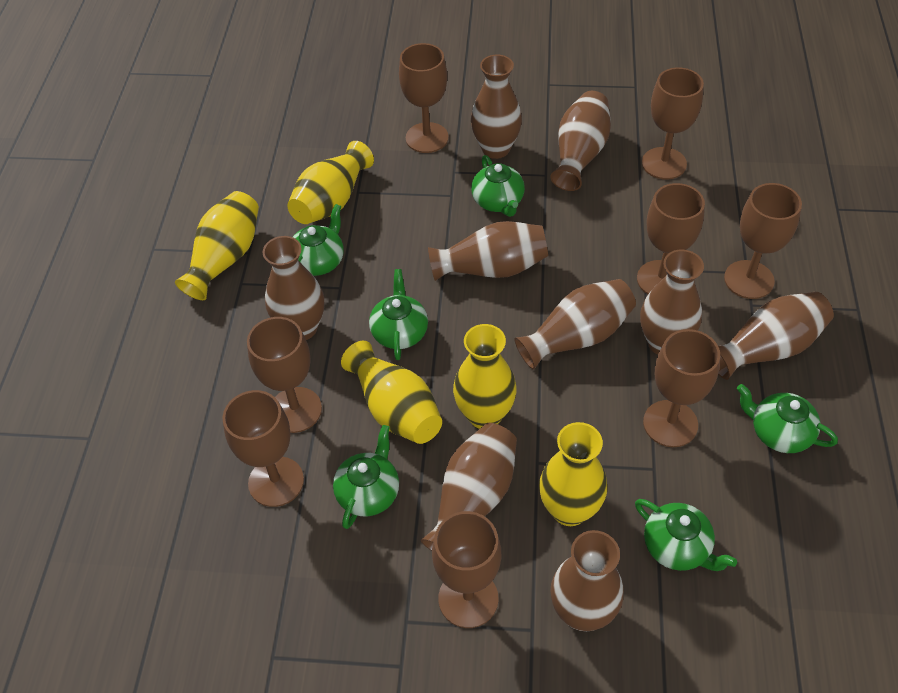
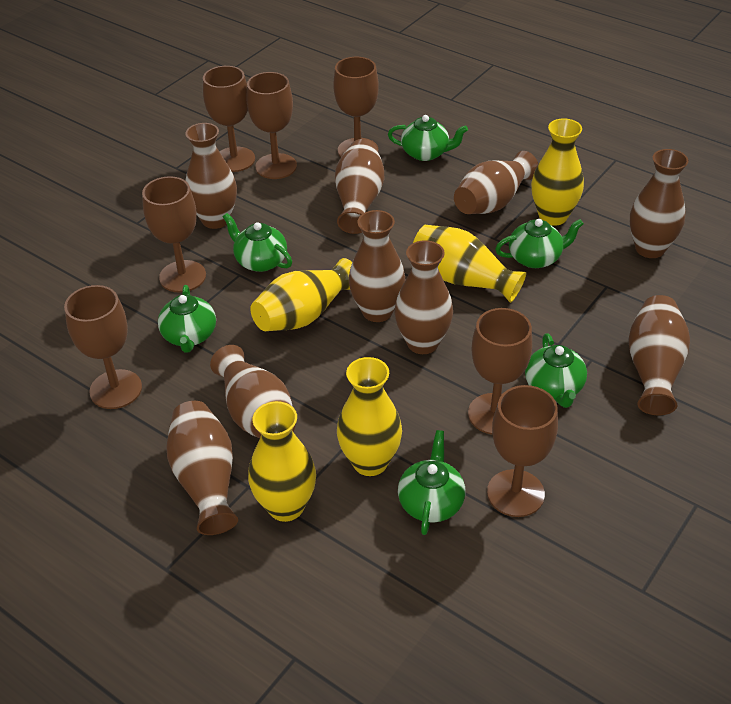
brown goblet: 8 -> 7

